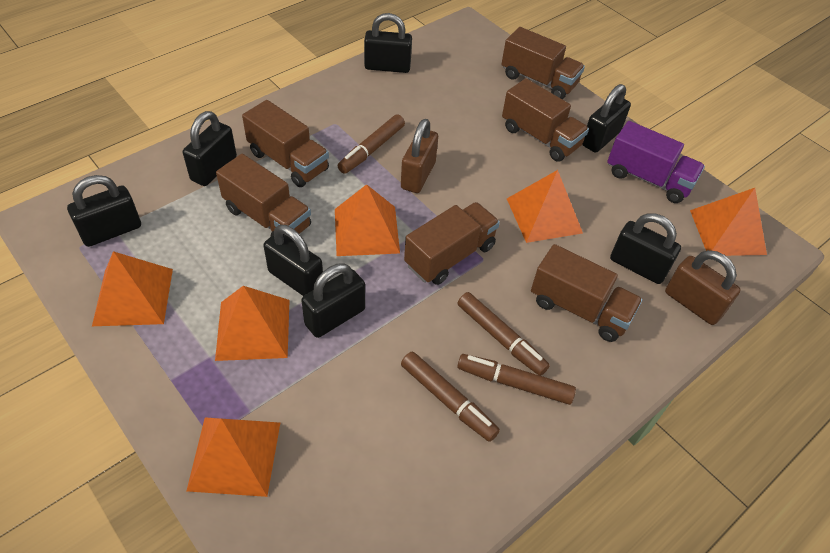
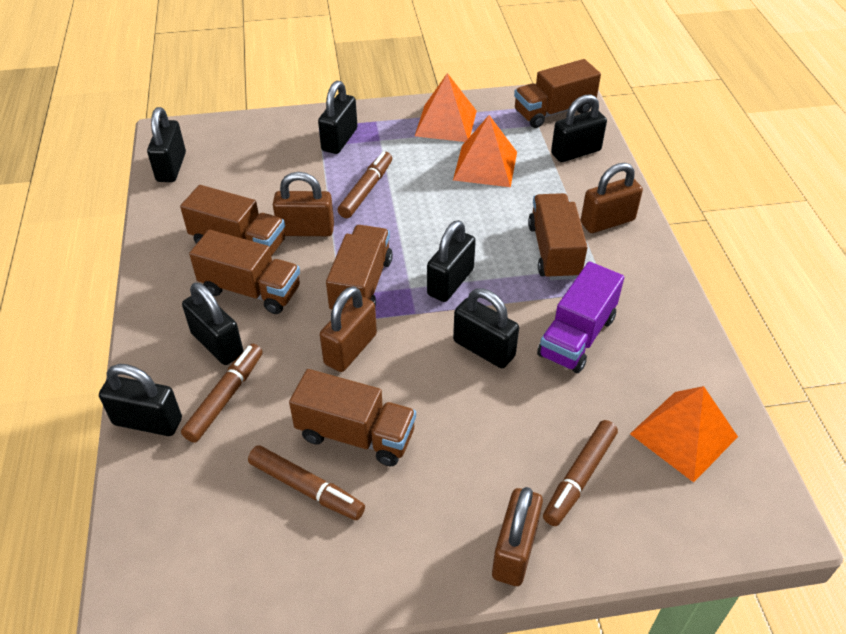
brown padlock: 2 -> 4
orange pyramid: 6 -> 3

